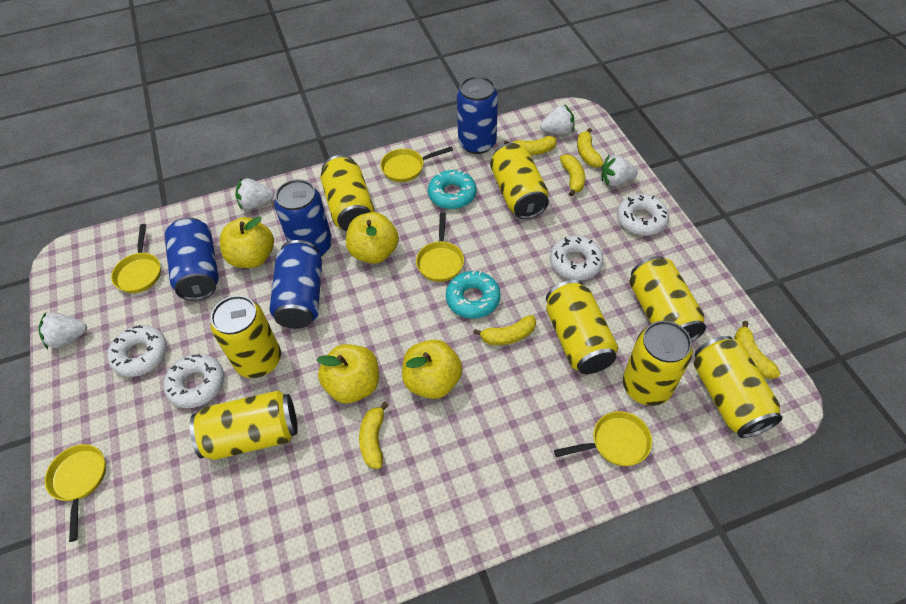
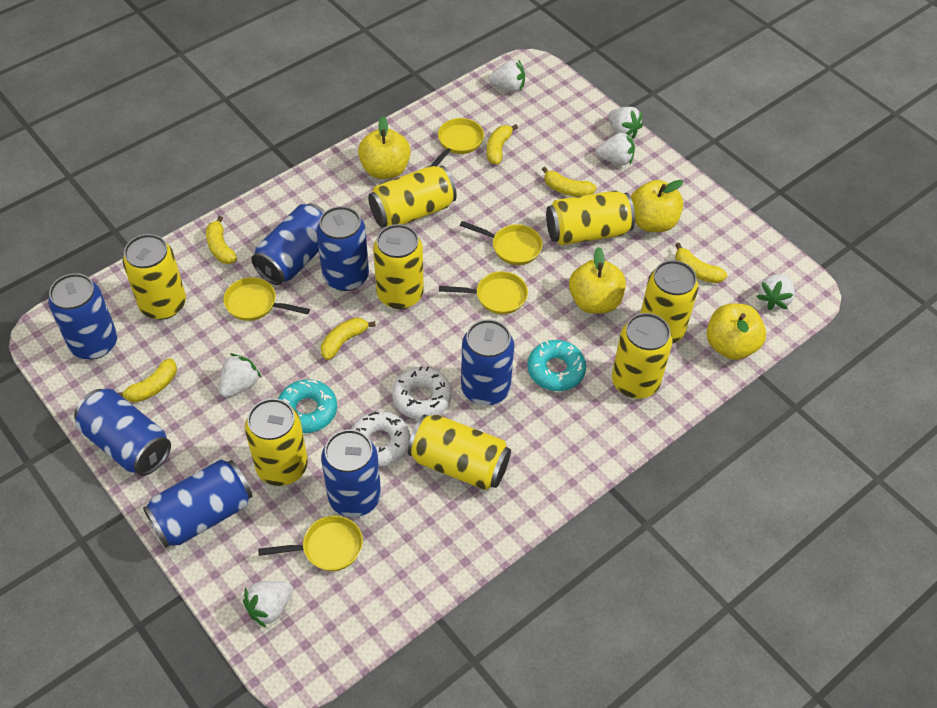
blue can: 4 -> 7
white donut: 4 -> 2
white strawberry: 4 -> 6

